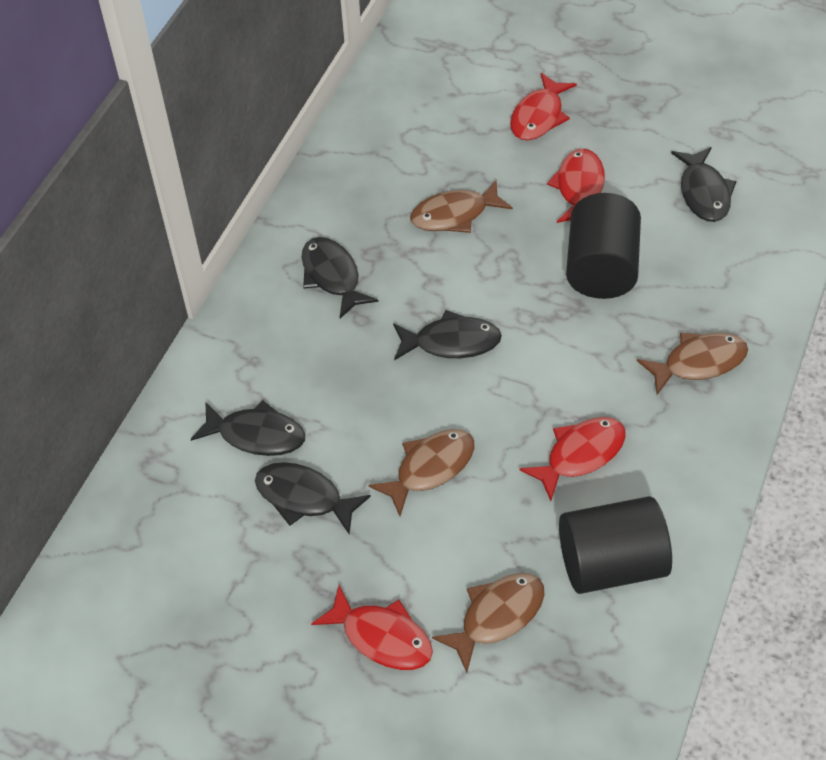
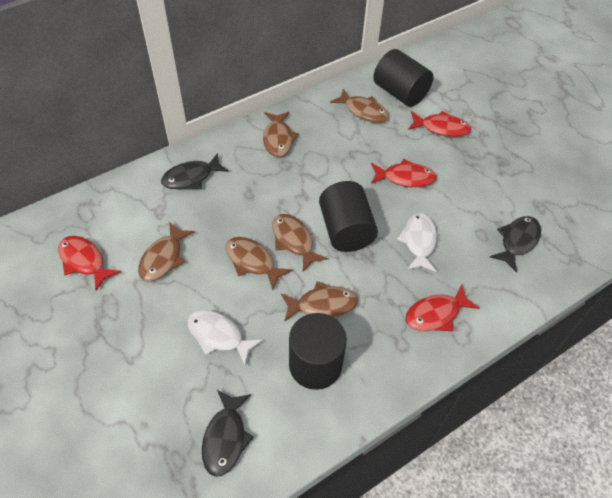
black cylinder: 2 -> 3
black fish: 5 -> 3
brown fish: 4 -> 6
white fish: 0 -> 2

